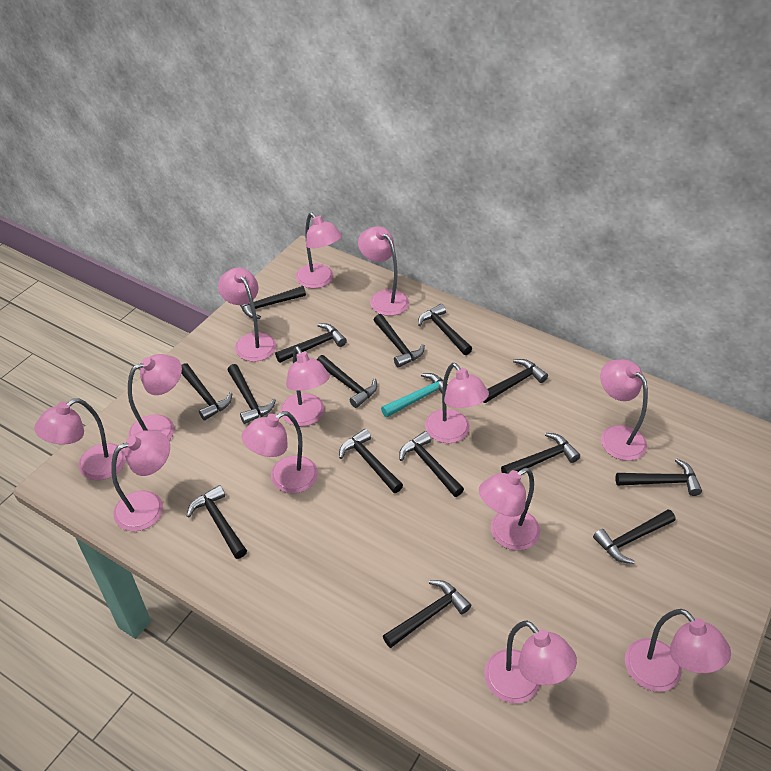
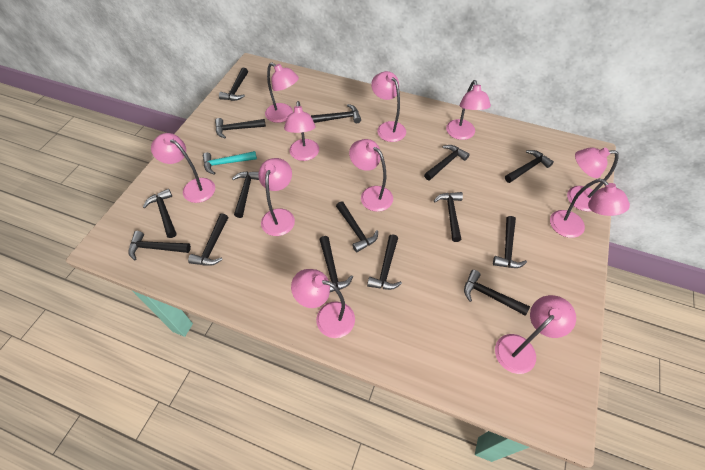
pink lamp: 13 -> 11

